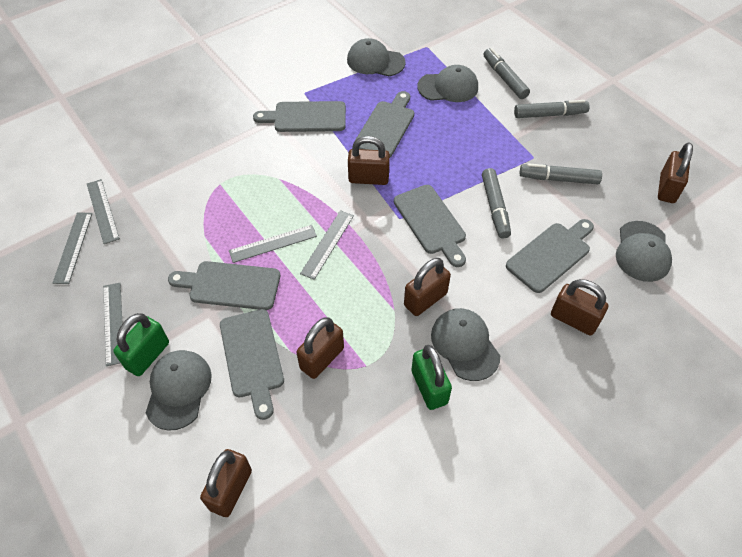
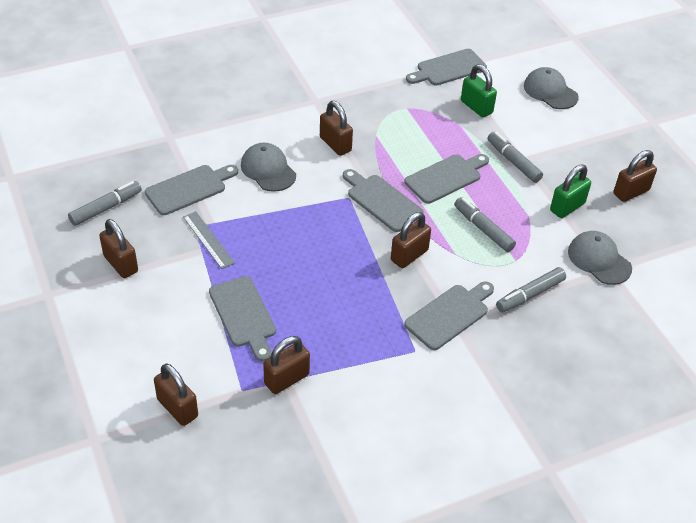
grey cap: 5 -> 3
grey ruler: 5 -> 1

